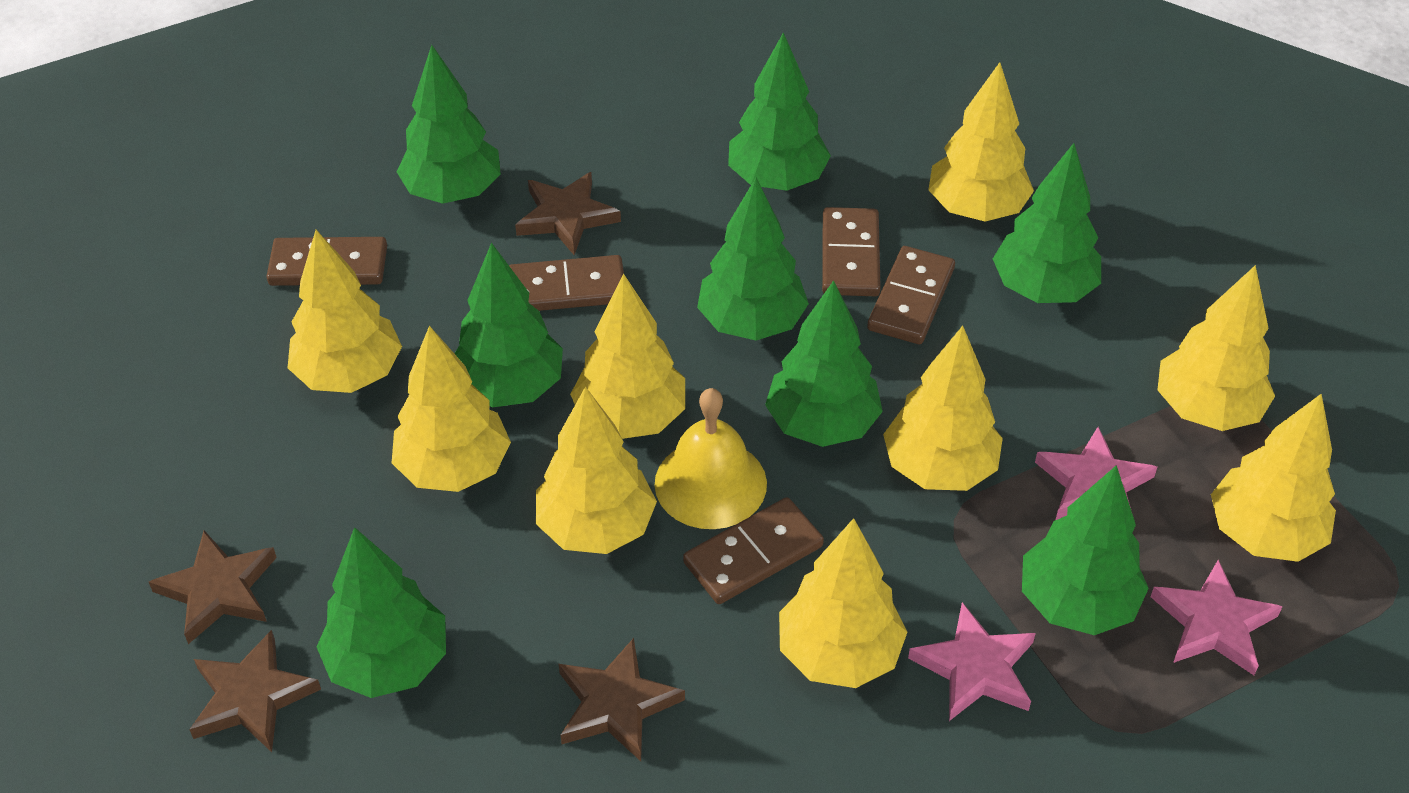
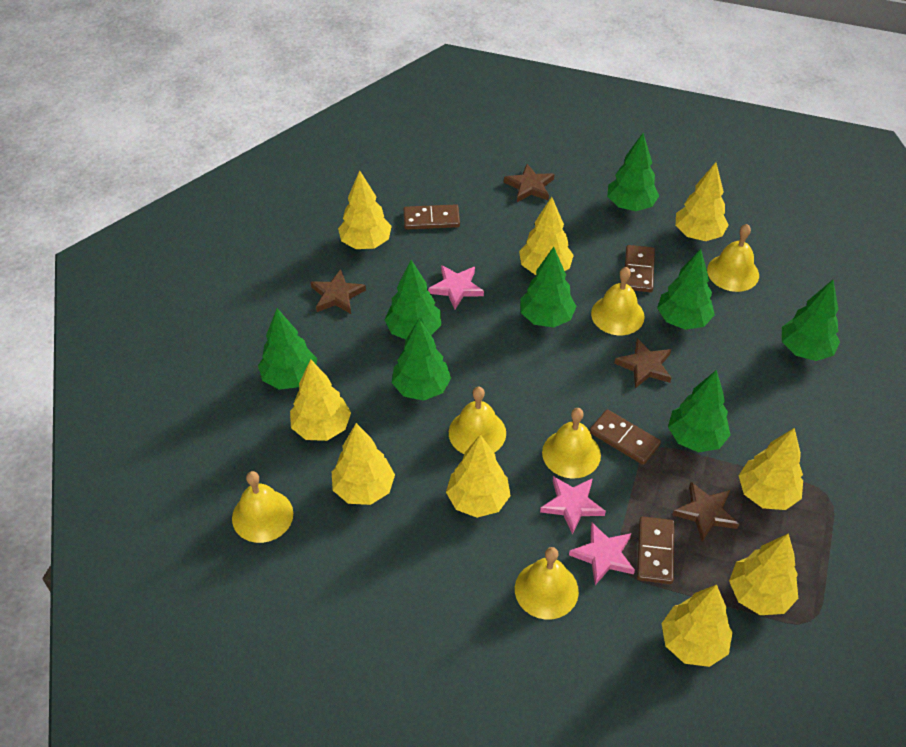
brown domino: 5 -> 4
yellow bell: 1 -> 6

